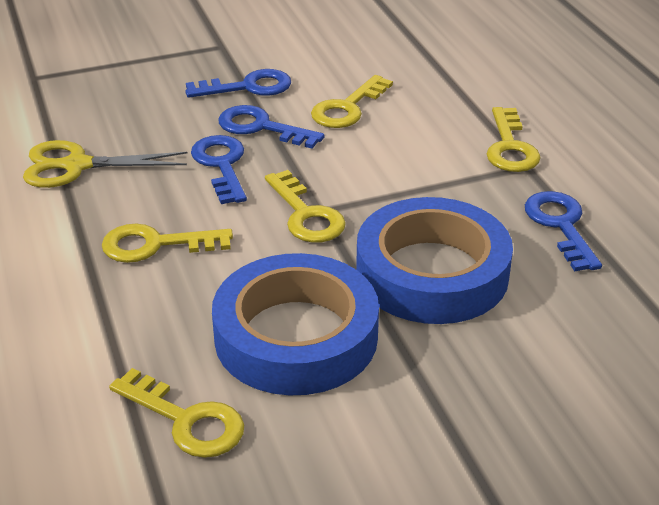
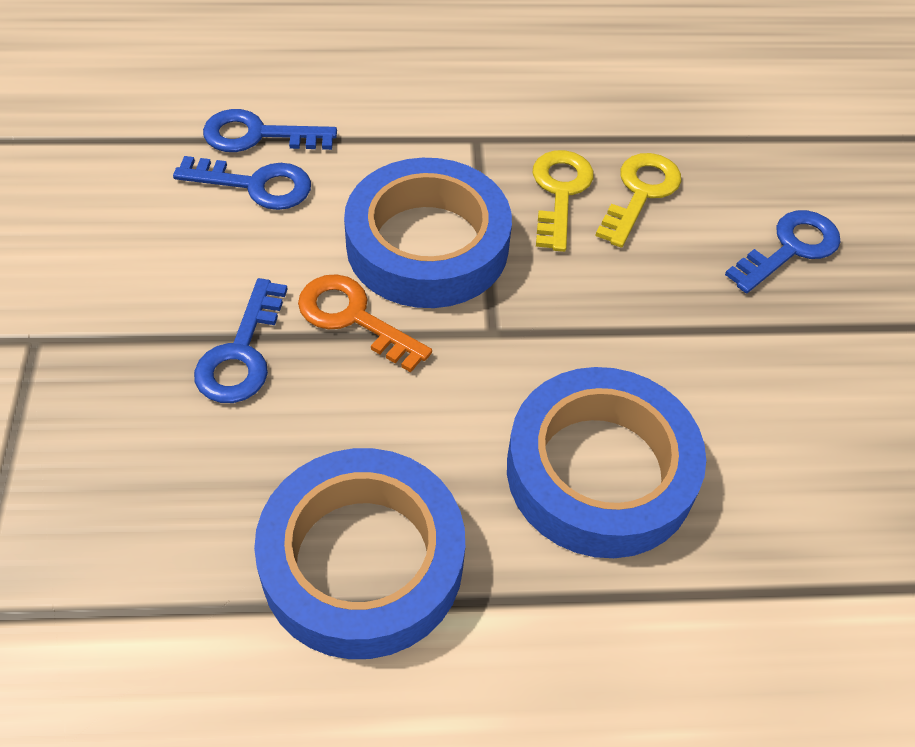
blue tape: 2 -> 3
orange key: 0 -> 1
yellow key: 5 -> 2
yellow scissors: 1 -> 0

